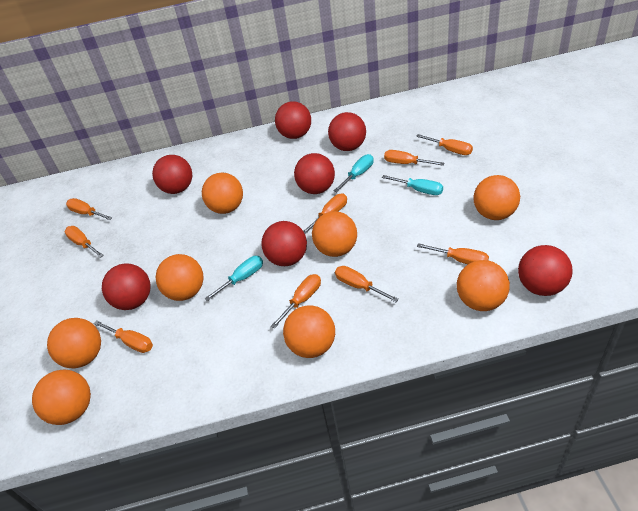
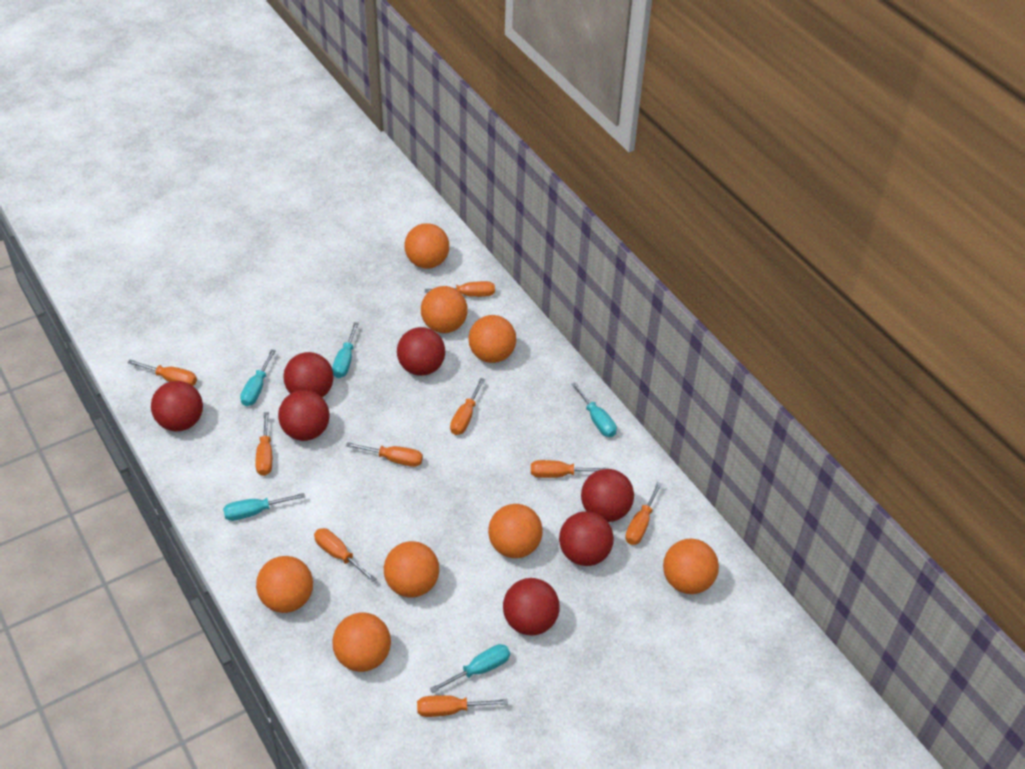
turquoise screwdriver: 3 -> 5

